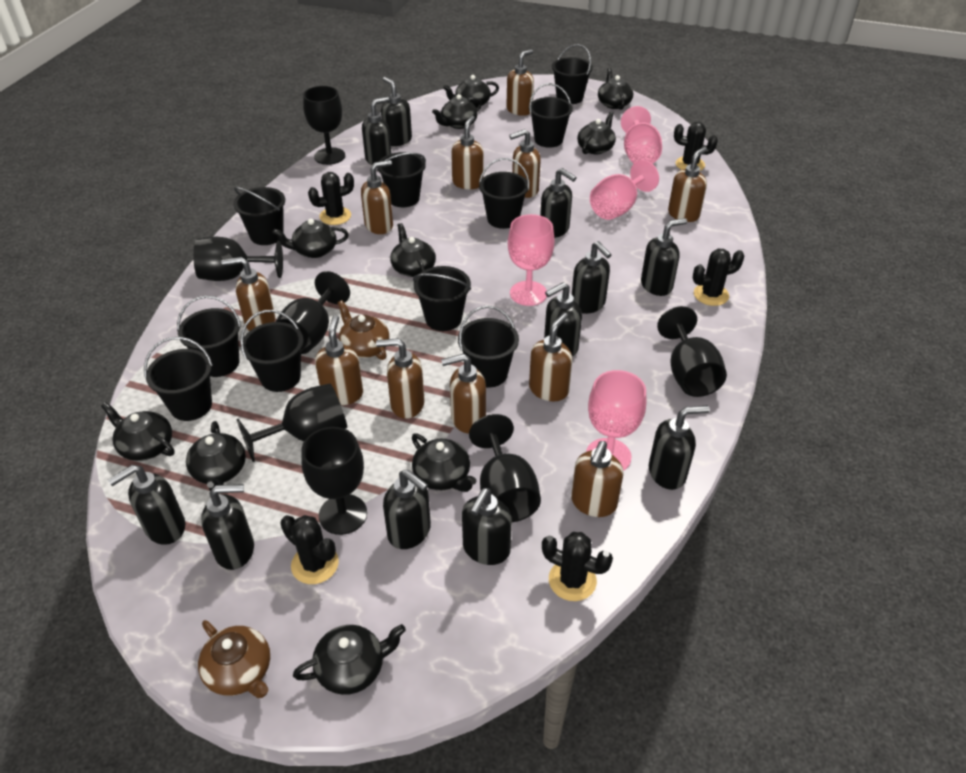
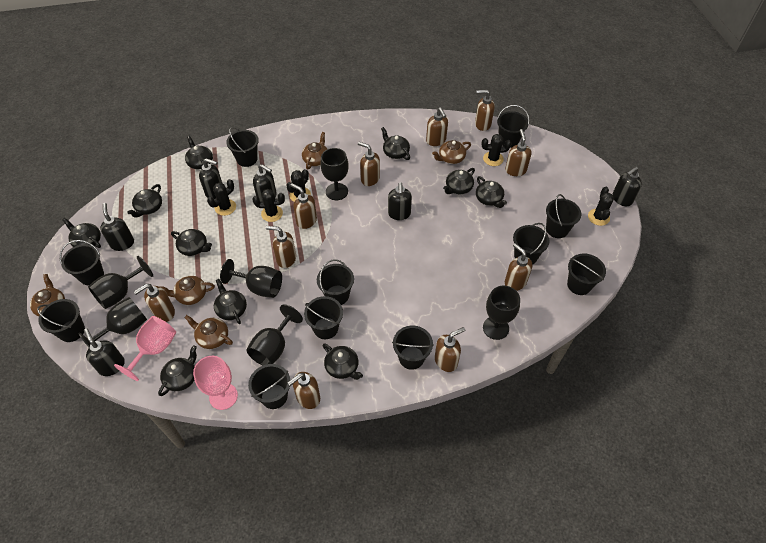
black bucket: 10 -> 11
black goblet: 7 -> 6
black soap dispenser: 11 -> 6
brown soap dispenser: 11 -> 10
brown teapot: 2 -> 5
pink goblet: 4 -> 2

